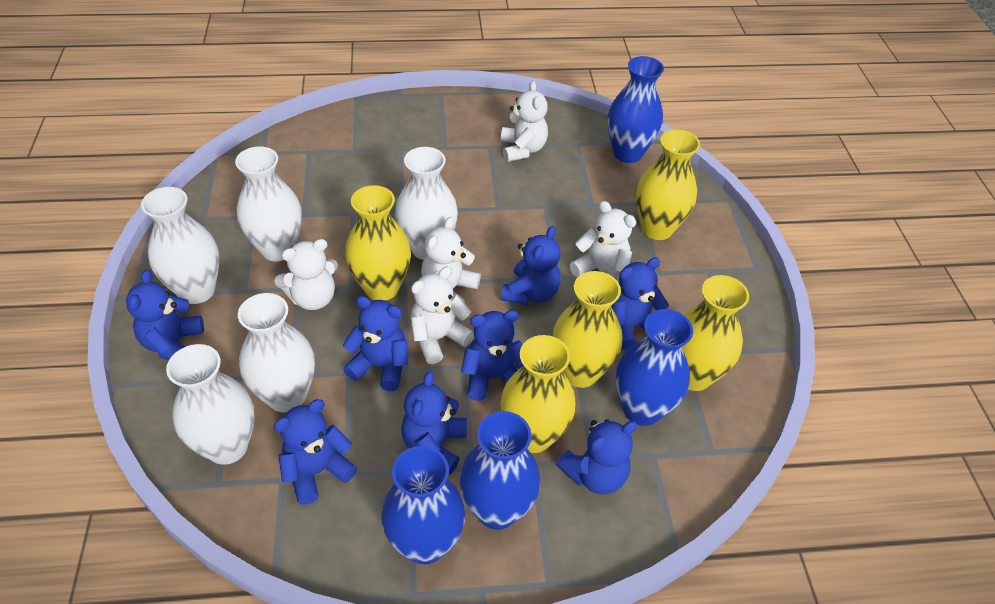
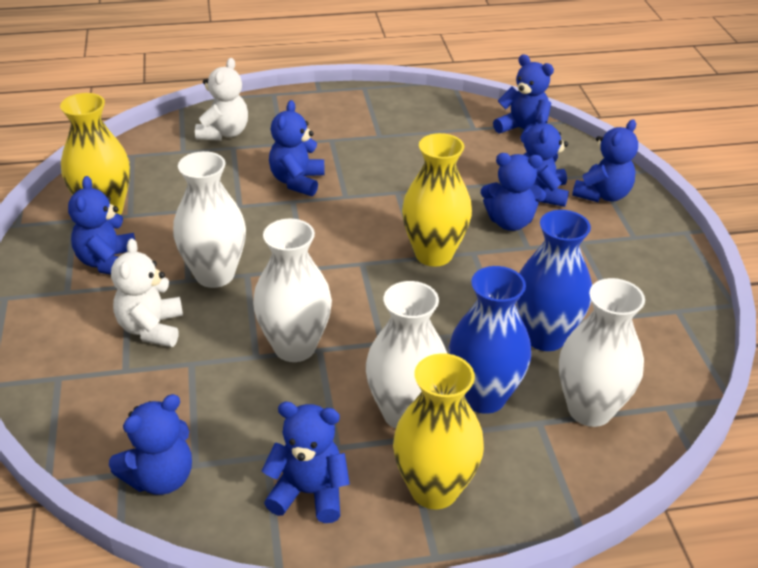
blue vase: 4 -> 2
white teddy bear: 5 -> 2
white vase: 5 -> 4
yellow vase: 5 -> 3

